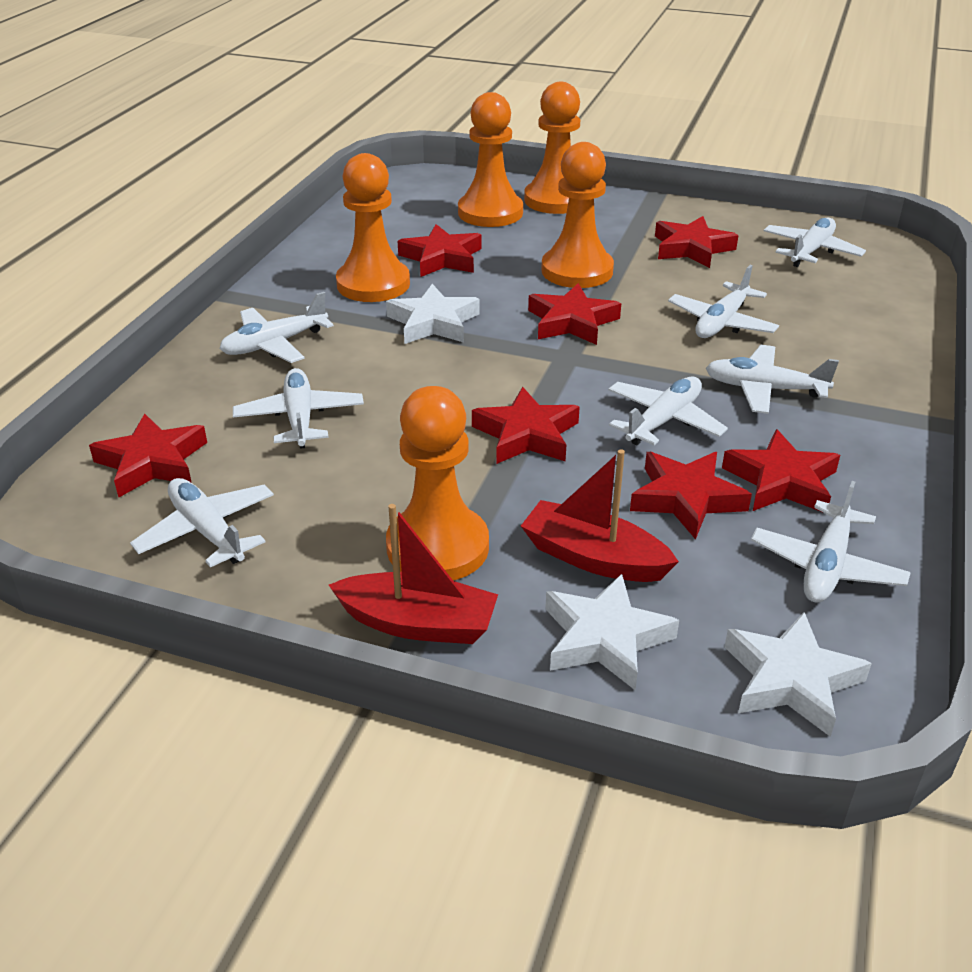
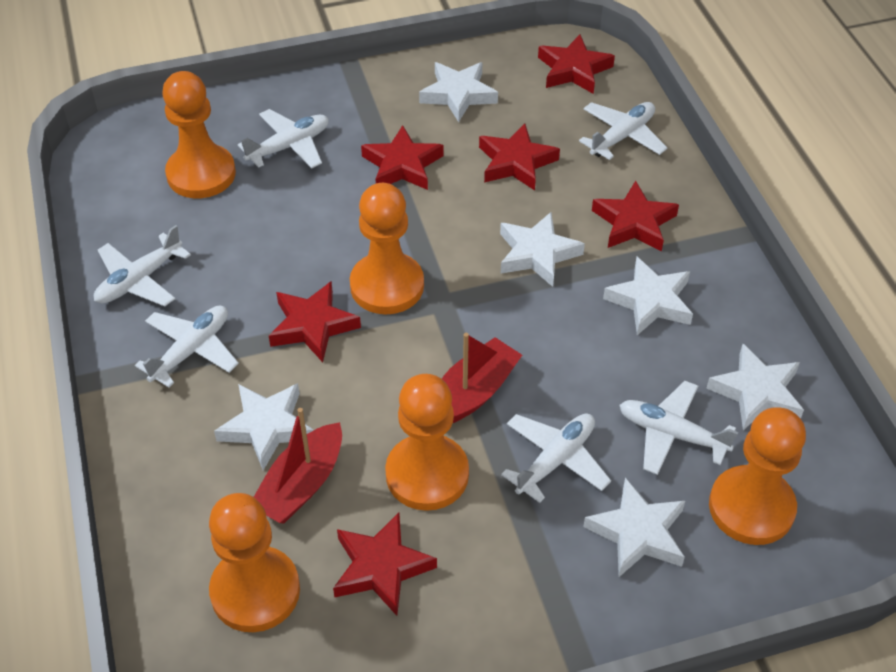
red star: 7 -> 6
white plane: 8 -> 6
white star: 3 -> 6

